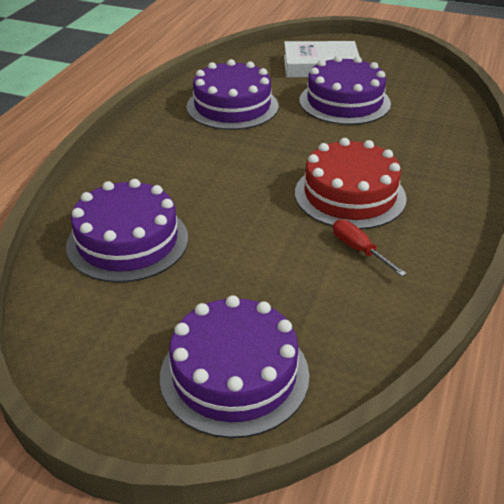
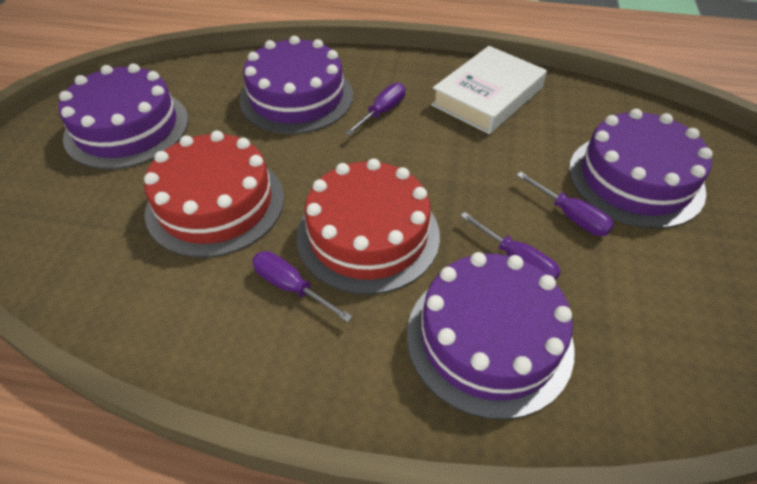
purple screwdriver: 0 -> 4
red cake: 1 -> 2
red screwdriver: 1 -> 0

